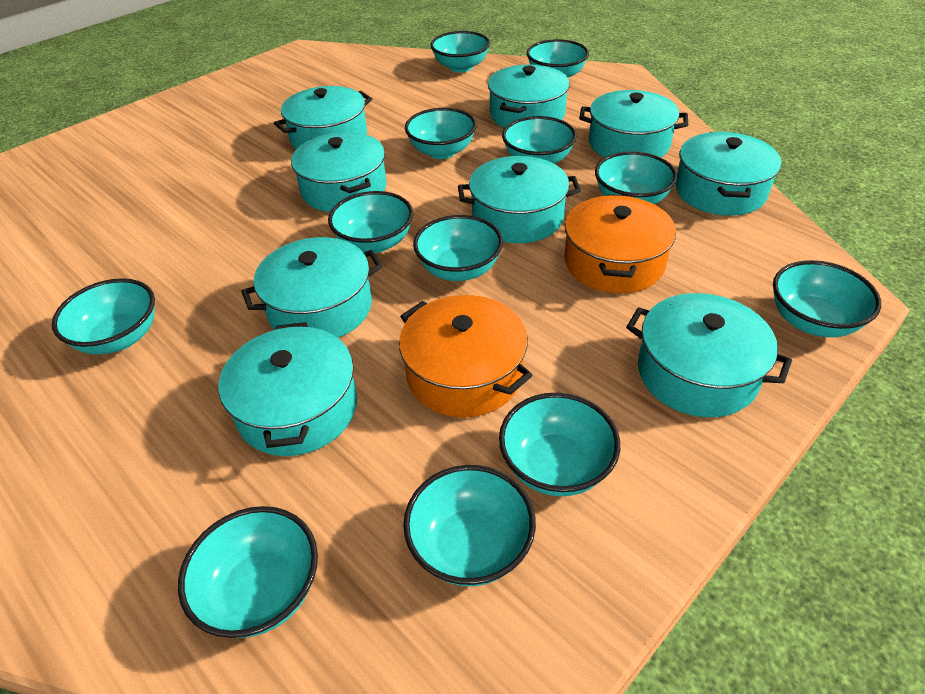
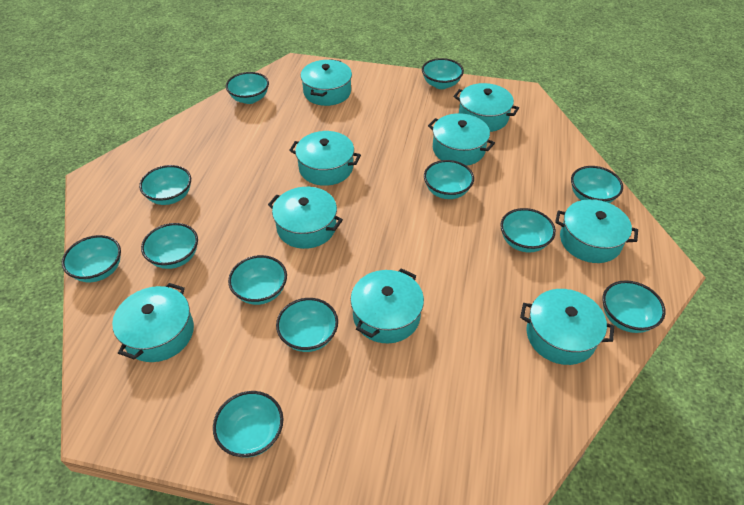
orange pot: 2 -> 0

